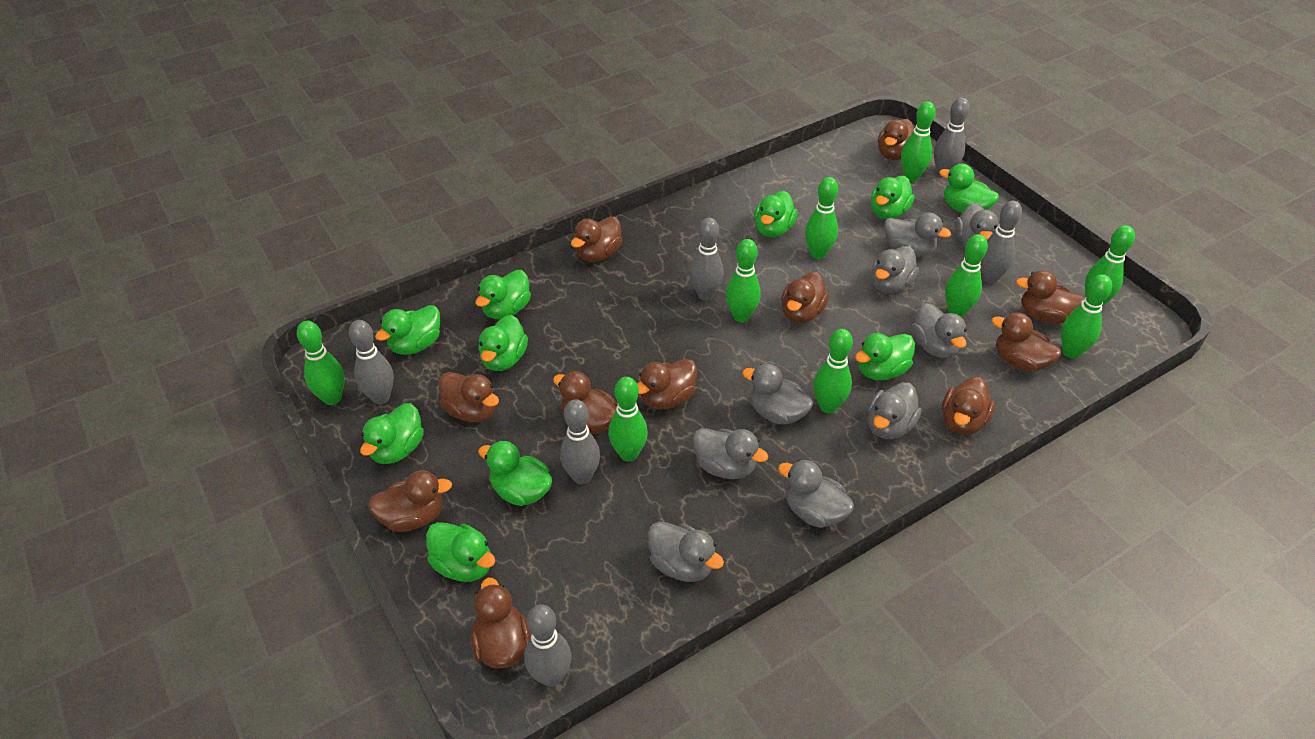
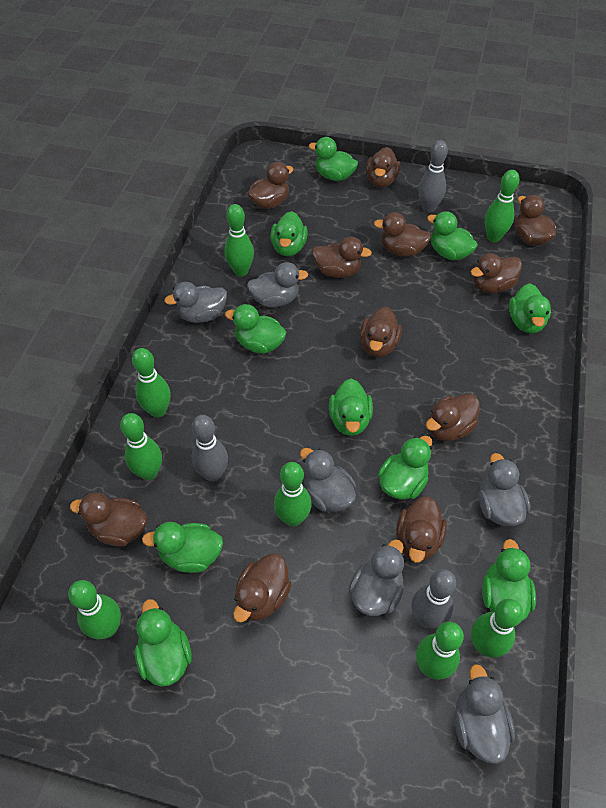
green bowling pin: 9 -> 8
grey bowling pin: 6 -> 3
grey duck: 9 -> 6

